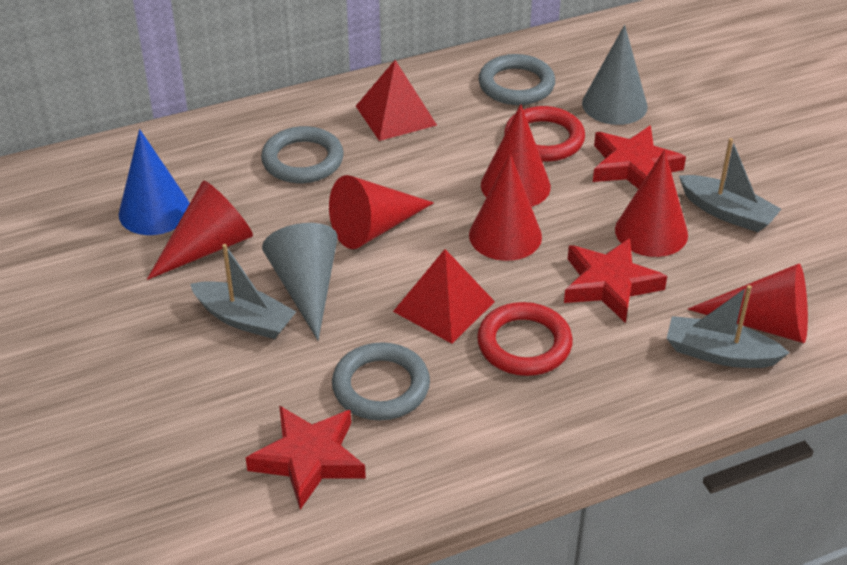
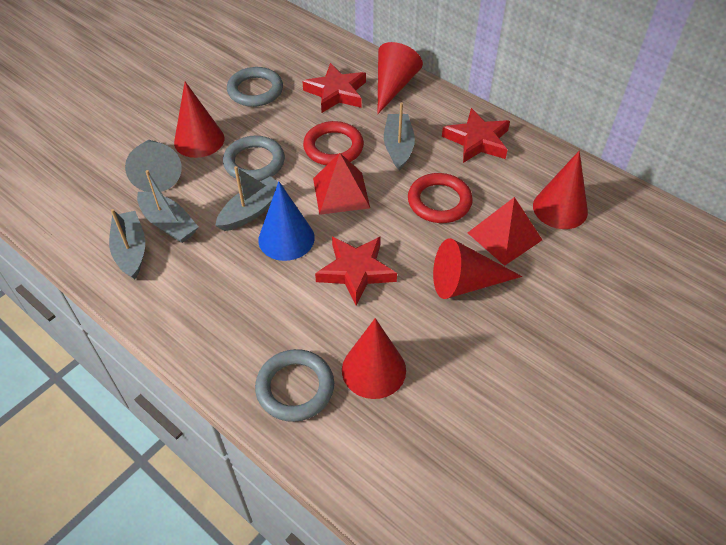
grey boat: 3 -> 4
grey cone: 2 -> 1
red cone: 6 -> 5

